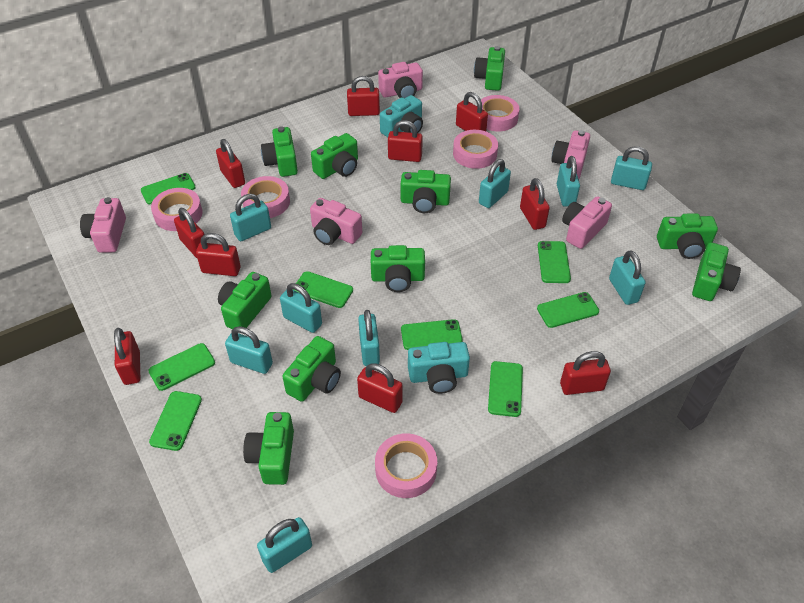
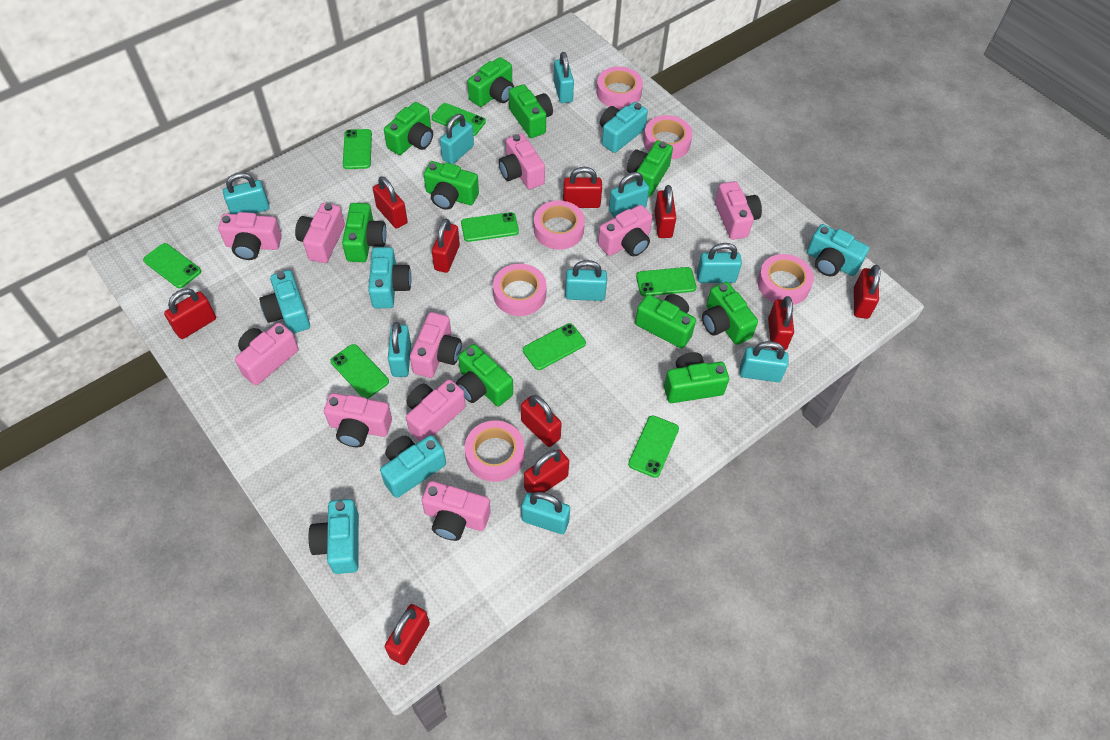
pink camera: 5 -> 10
pink tape: 5 -> 6
turquoise camera: 2 -> 6

